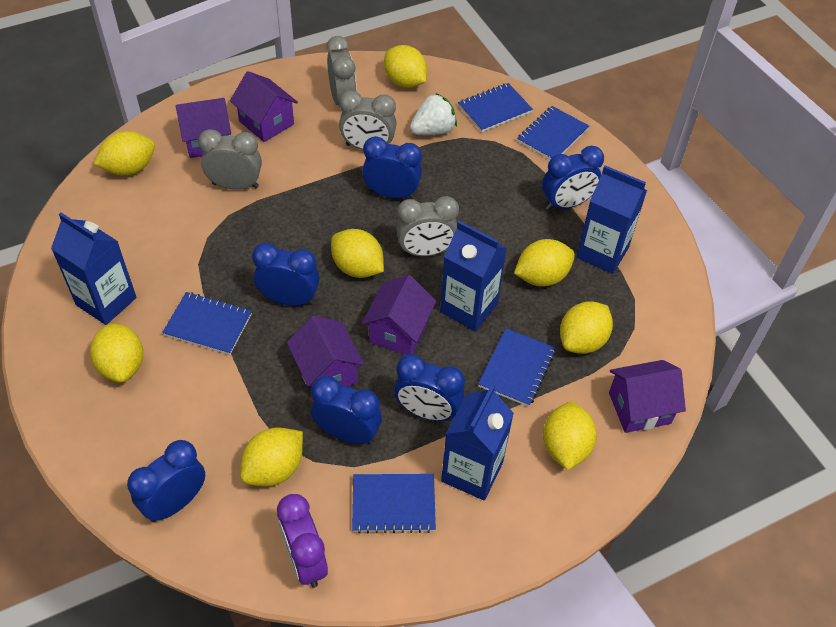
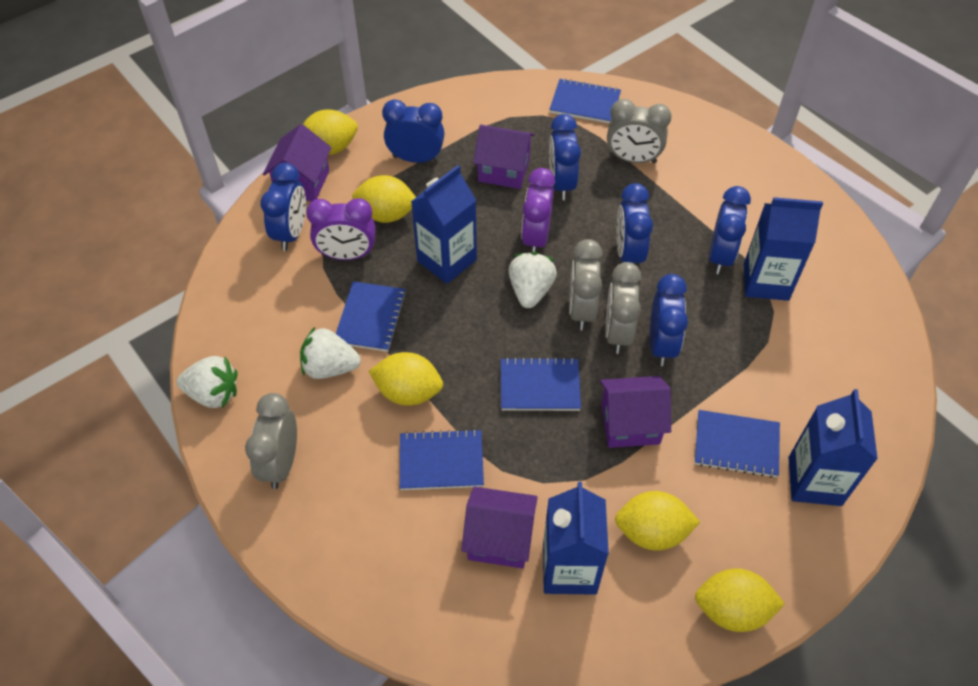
purple clock: 1 -> 2
purple house: 5 -> 4
white strawberry: 1 -> 3
yellow lemon: 8 -> 5

